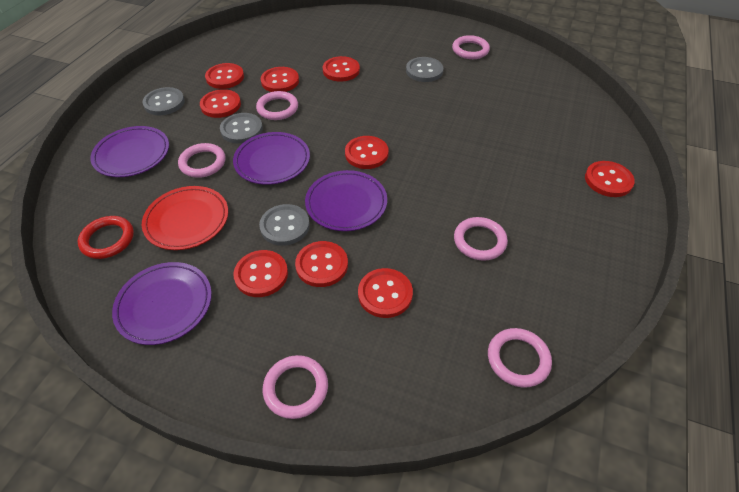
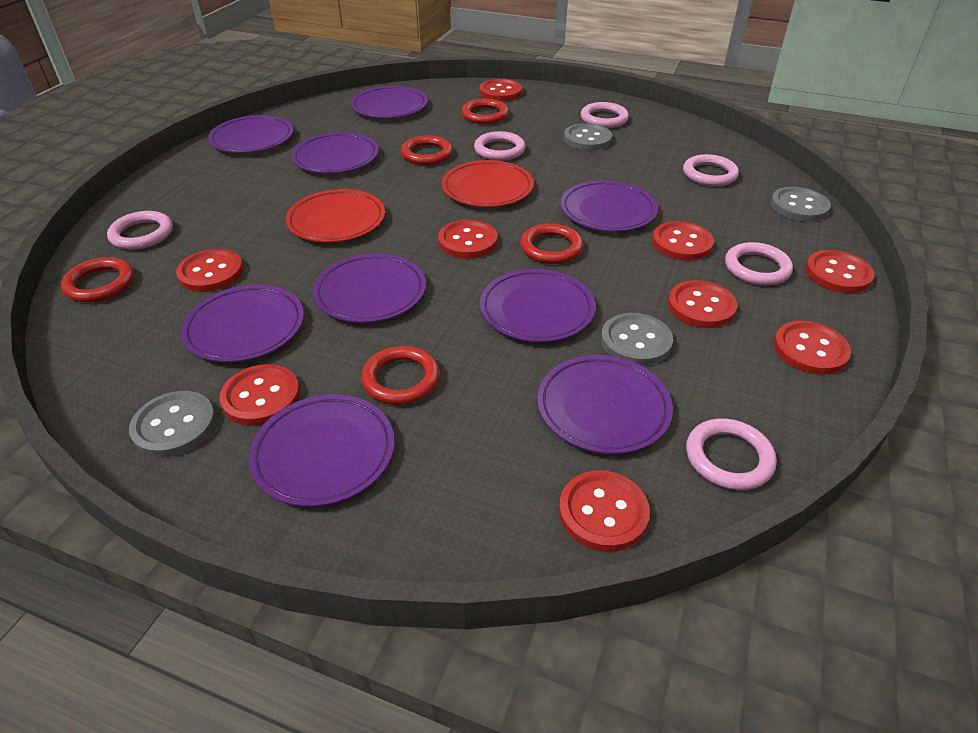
purple plate: 4 -> 9
red plate: 1 -> 2
red ring: 1 -> 5

